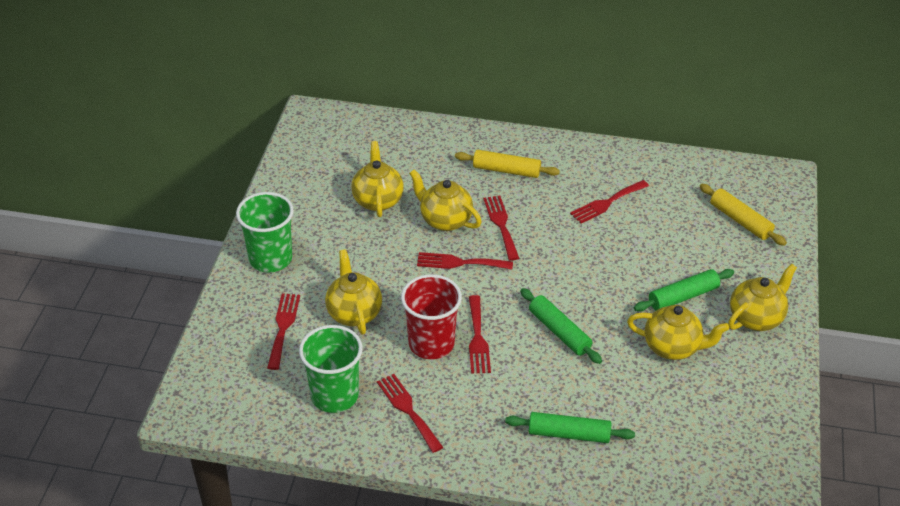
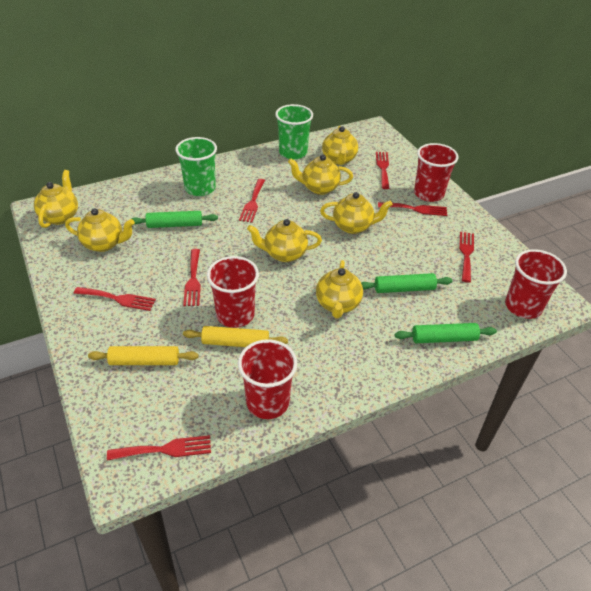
red cup: 1 -> 4
red fork: 6 -> 7
yellow teapot: 5 -> 7

